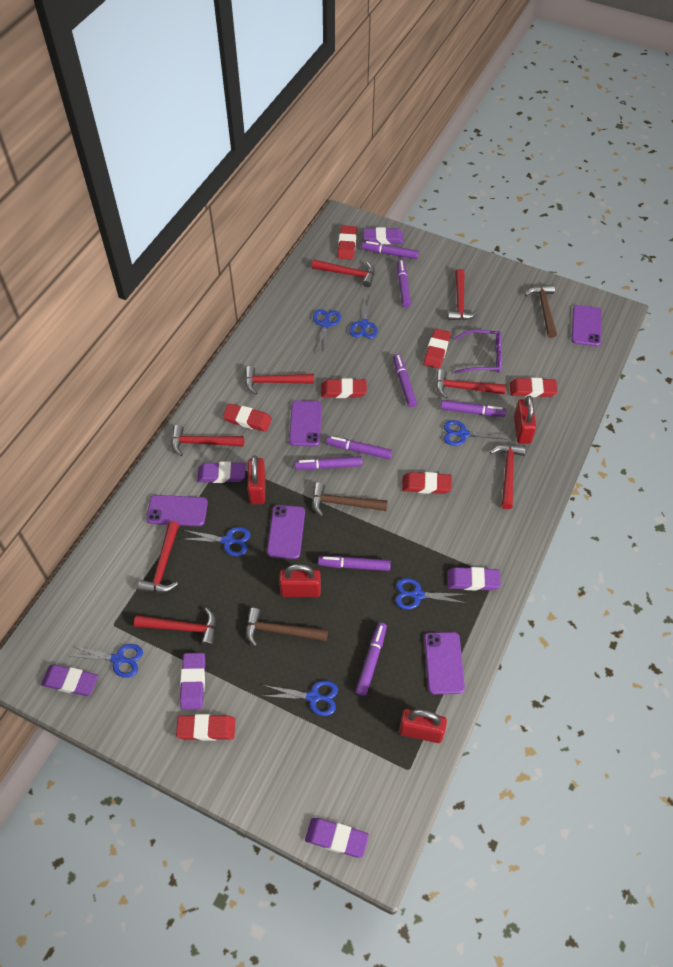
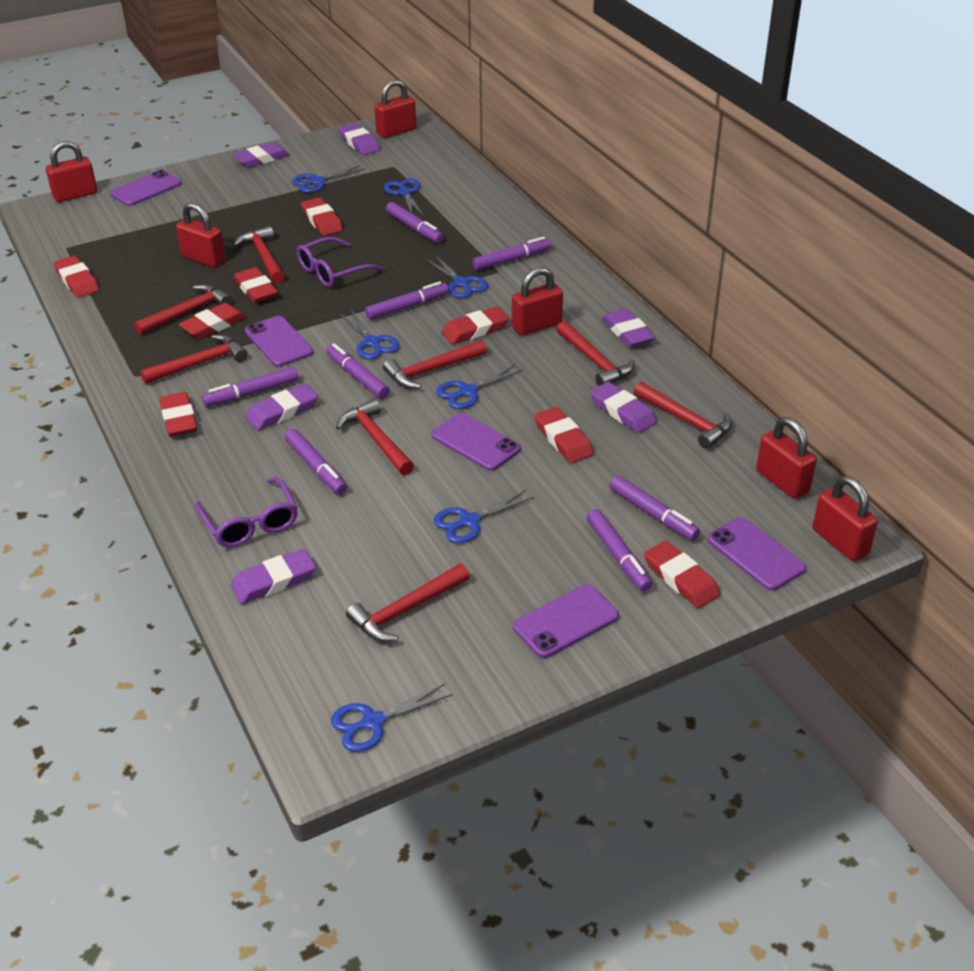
brown hammer: 3 -> 0
purple glasses: 1 -> 2
red eraser: 7 -> 8
red padlock: 4 -> 6

